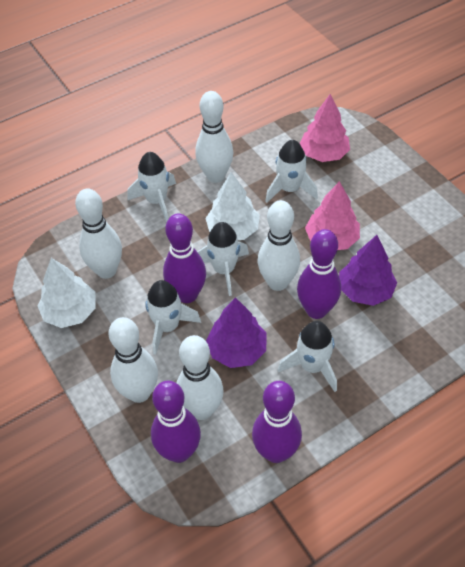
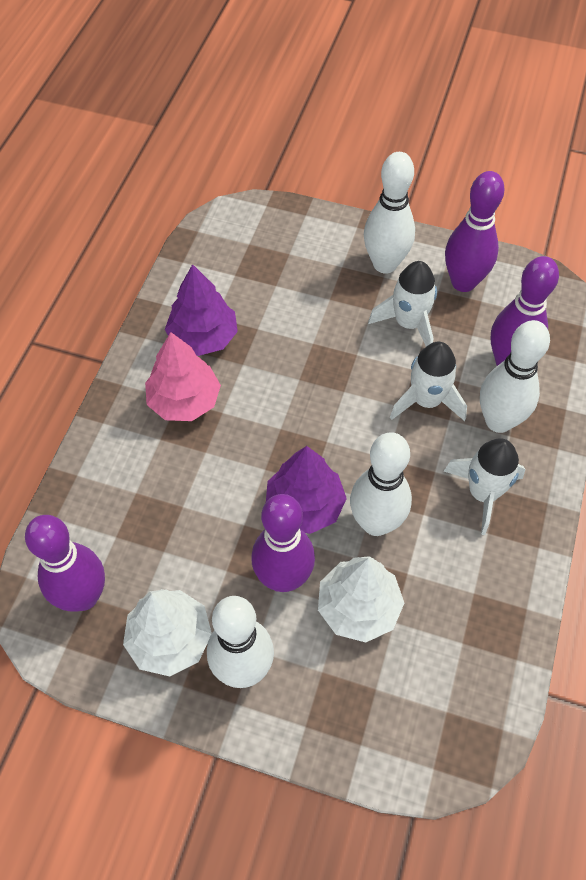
pink tree: 2 -> 1
white bowling pin: 5 -> 4
white rocket: 5 -> 3

